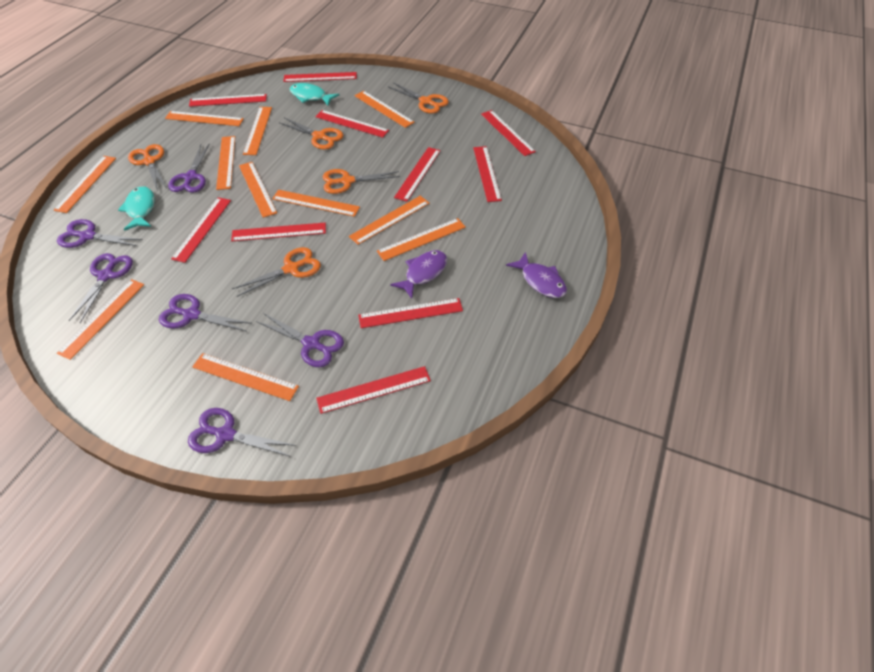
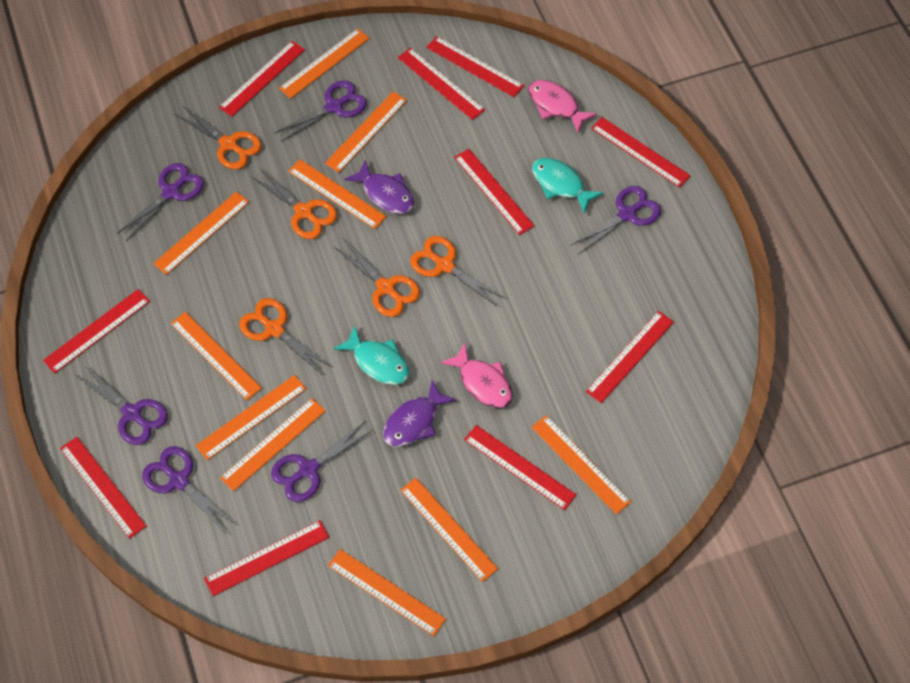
orange ruler: 11 -> 10
pink fish: 0 -> 2

